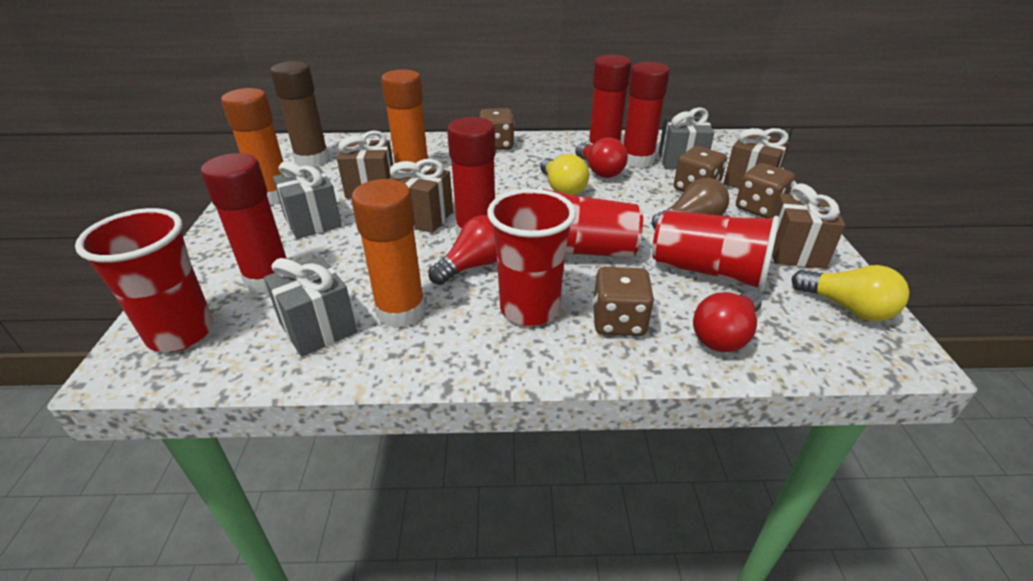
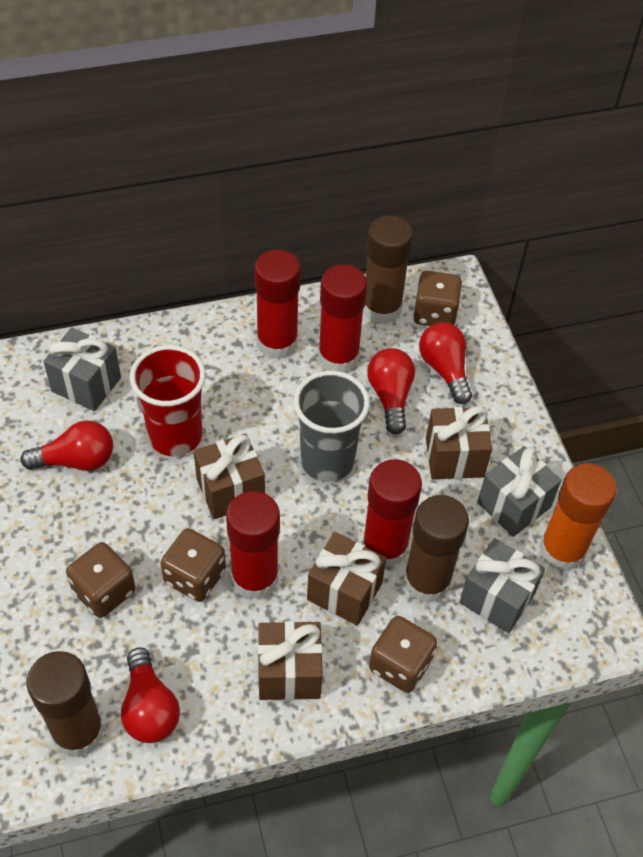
brown glue stick: 1 -> 3
brown light bulb: 1 -> 0
grey cup: 0 -> 1
orange glue stick: 3 -> 1
red cup: 4 -> 1
red light bulb: 3 -> 4
yellow light bulb: 2 -> 0

